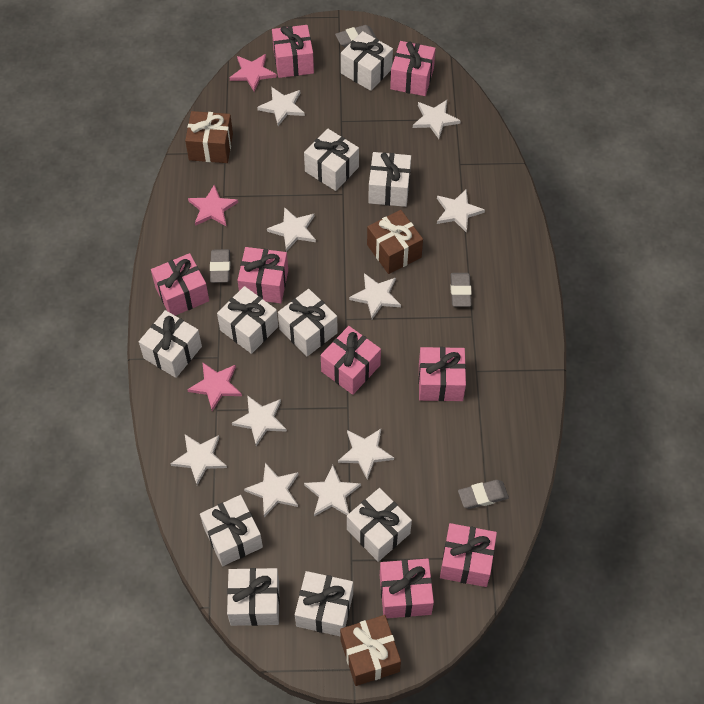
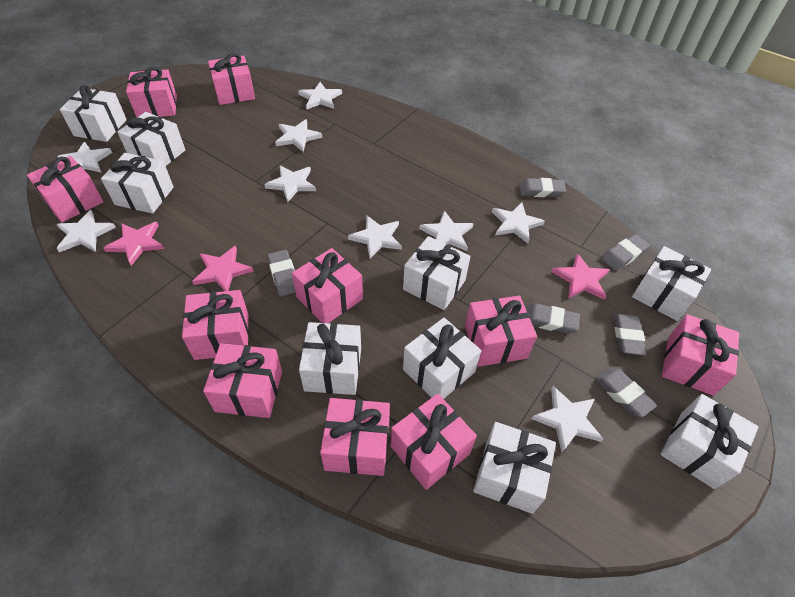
brown gift: 3 -> 0
grey eraser: 4 -> 6
pink gift: 8 -> 10
white gift: 10 -> 9
white star: 10 -> 9

